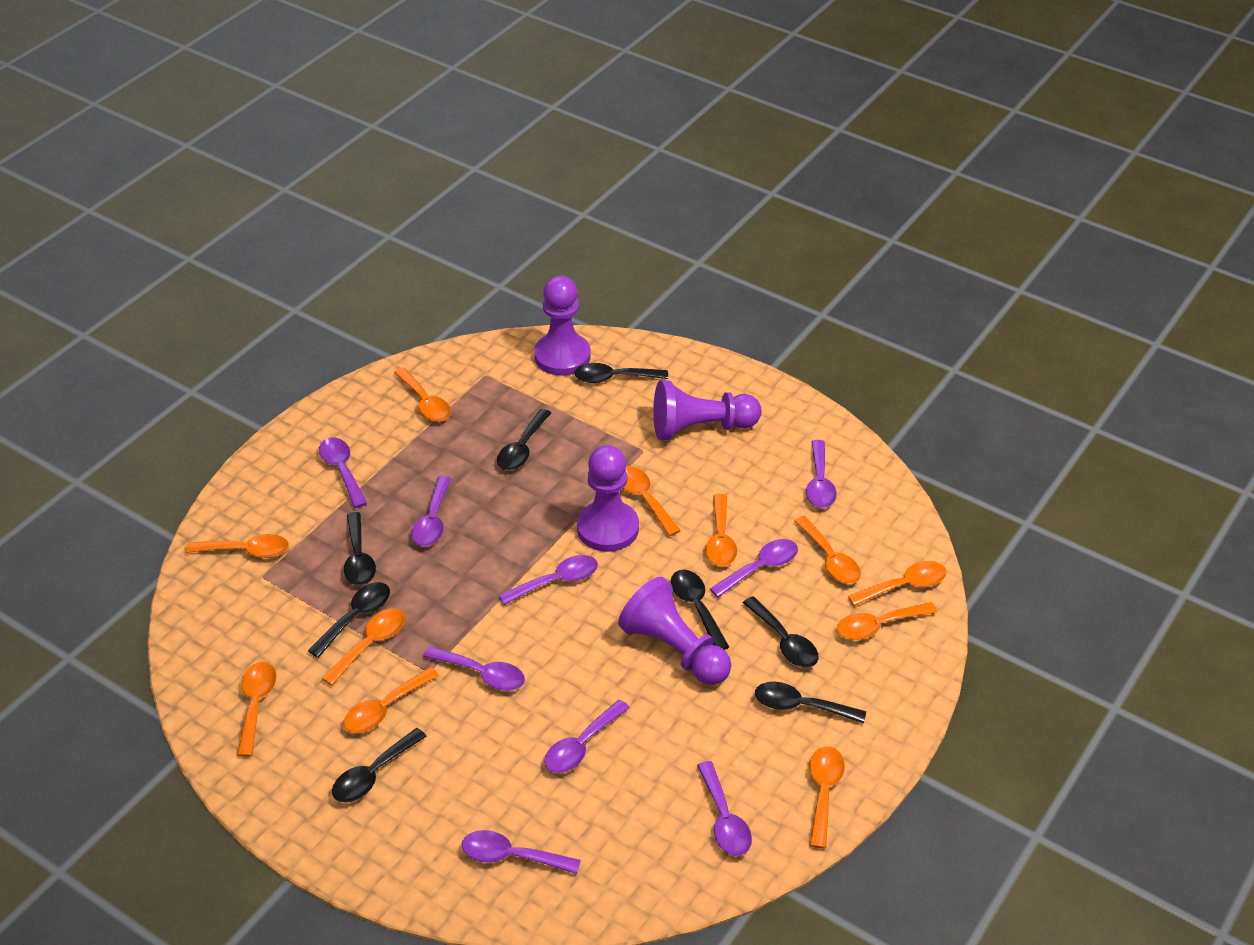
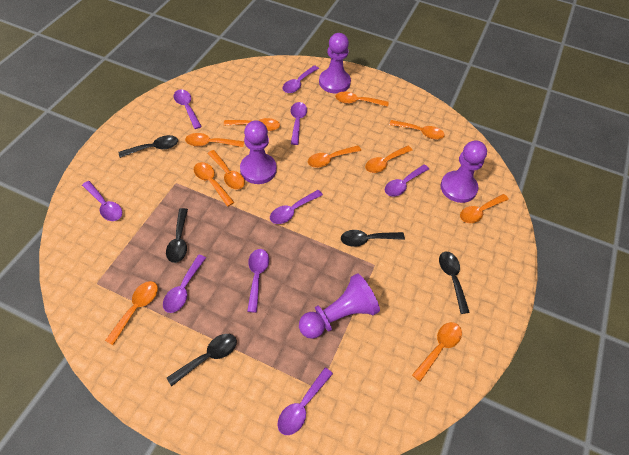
black spoon: 8 -> 5

